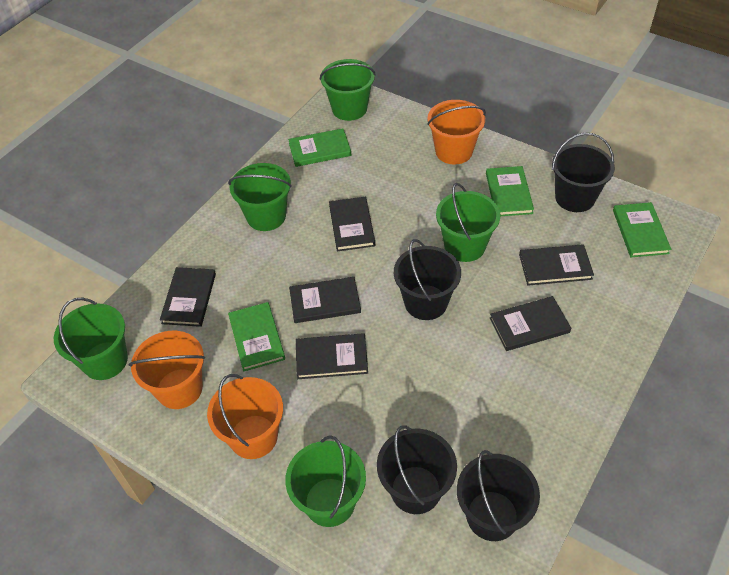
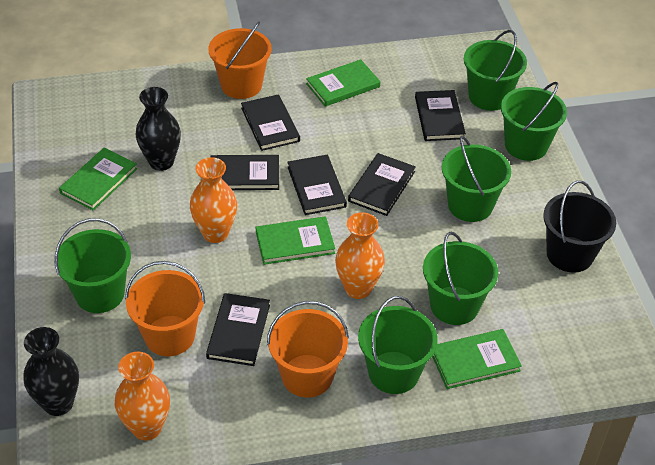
black bucket: 4 -> 1
black vase: 0 -> 2
green bucket: 5 -> 6
orange vase: 0 -> 3

